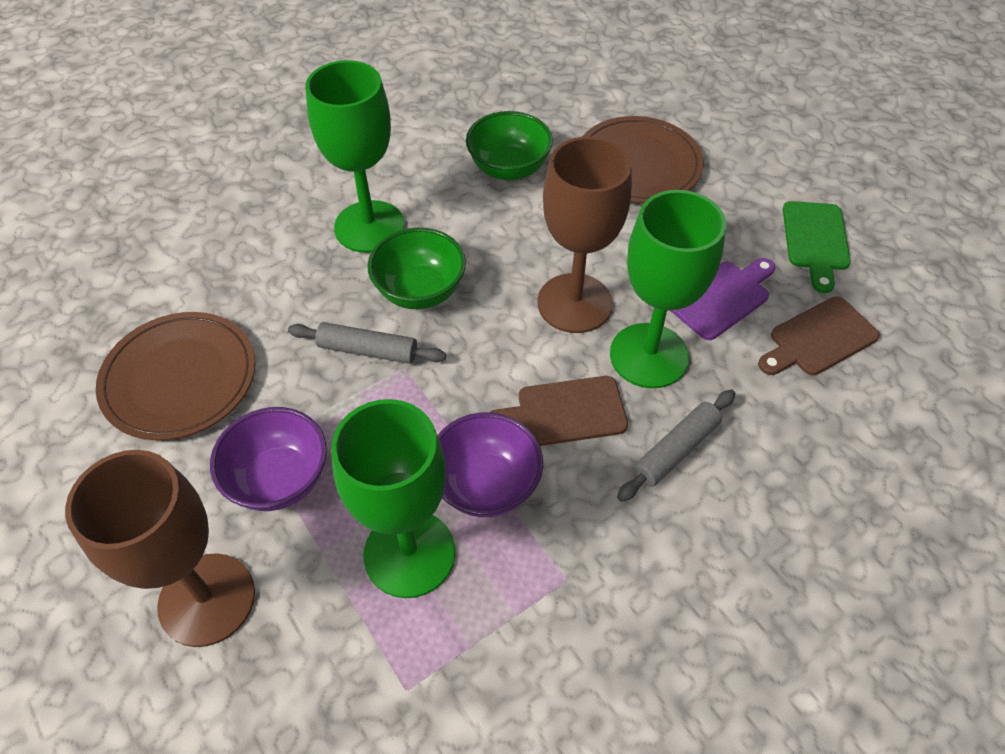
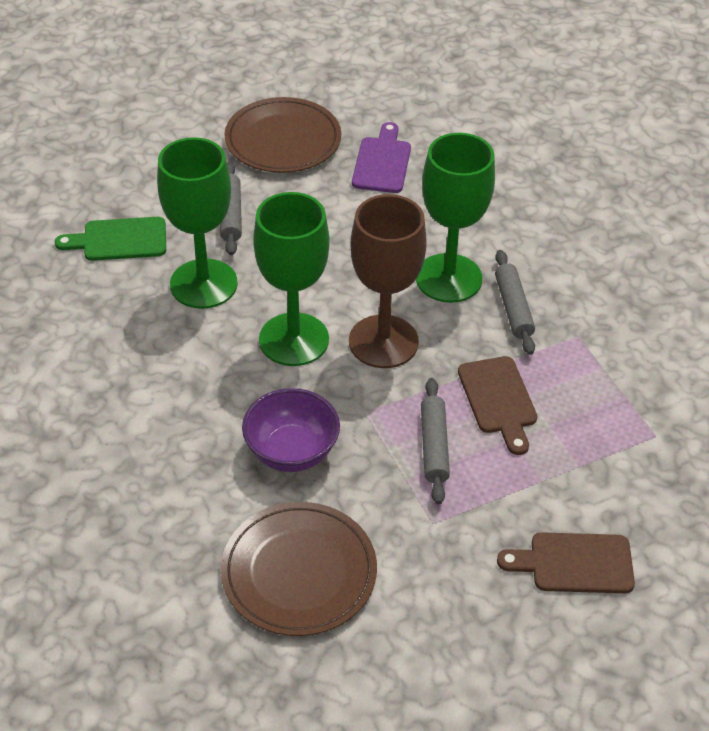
brown goblet: 2 -> 1
green bowl: 2 -> 0
grey rolling pin: 2 -> 3
purple bowl: 2 -> 1

